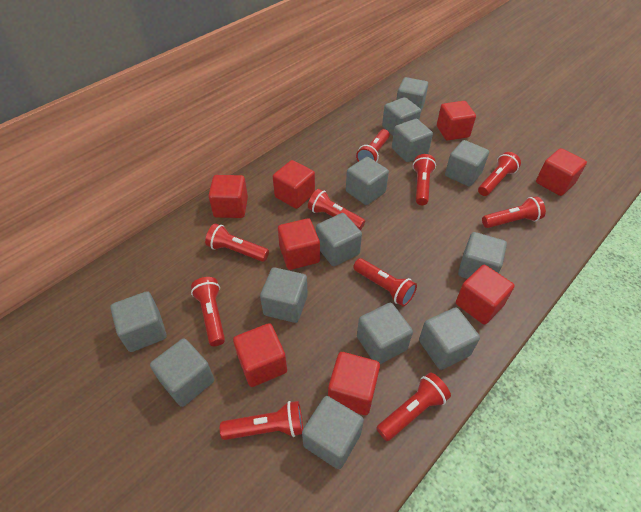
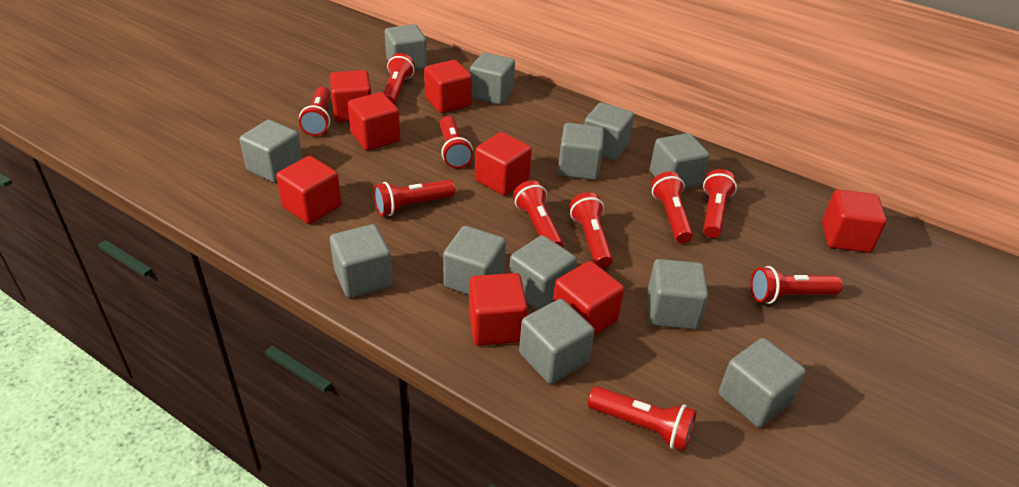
grey cube: 13 -> 12

